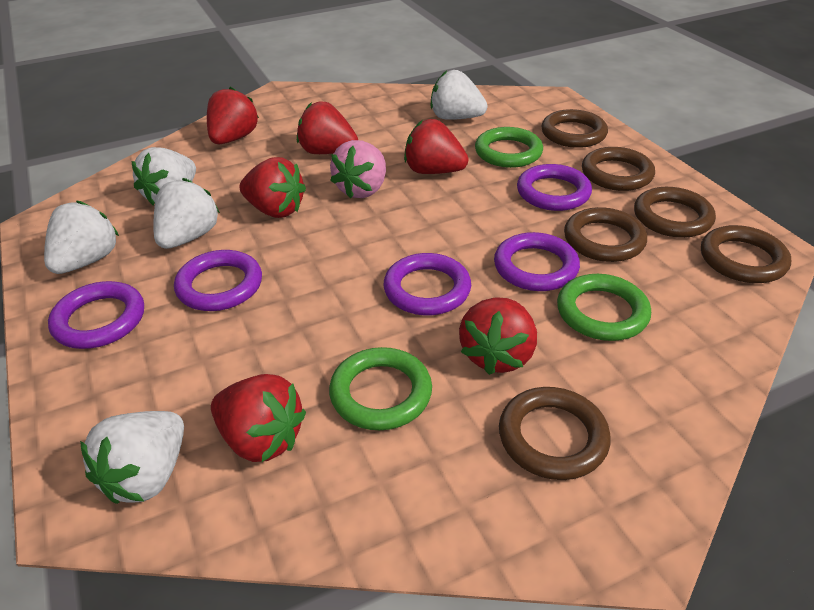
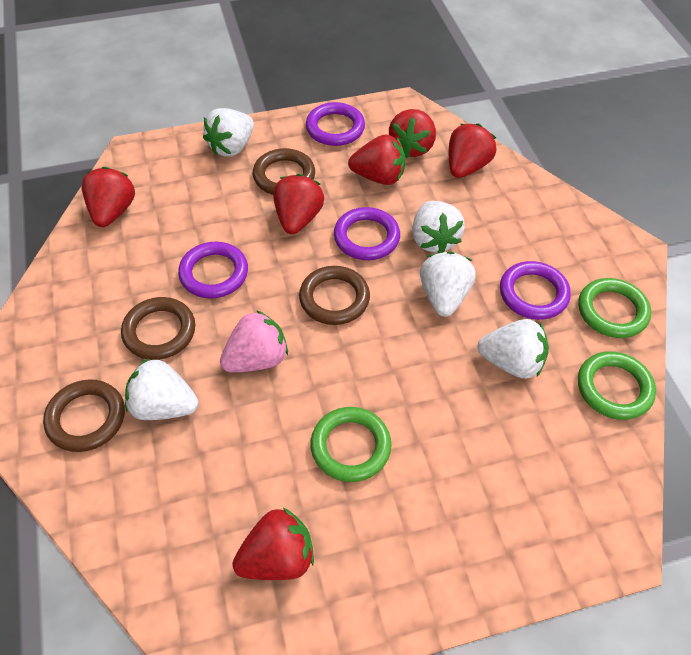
brown ring: 6 -> 4
purple ring: 5 -> 4

